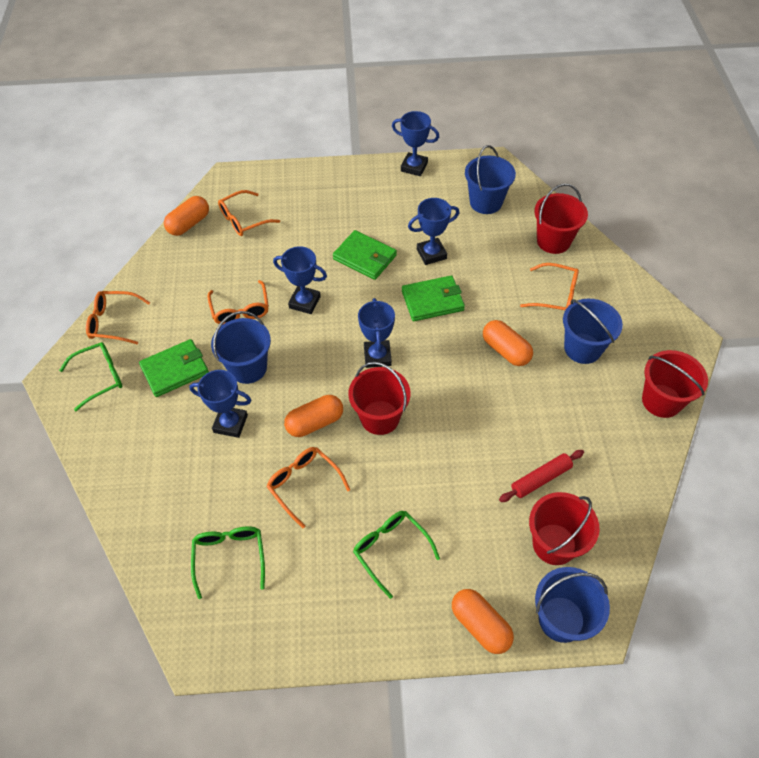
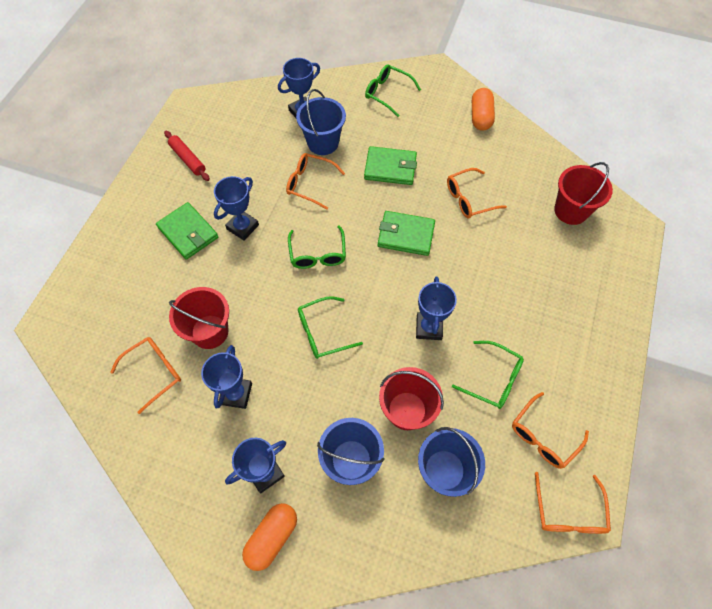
blue bucket: 4 -> 3
green glasses: 3 -> 4
orange capsule: 4 -> 2
red bucket: 4 -> 3

